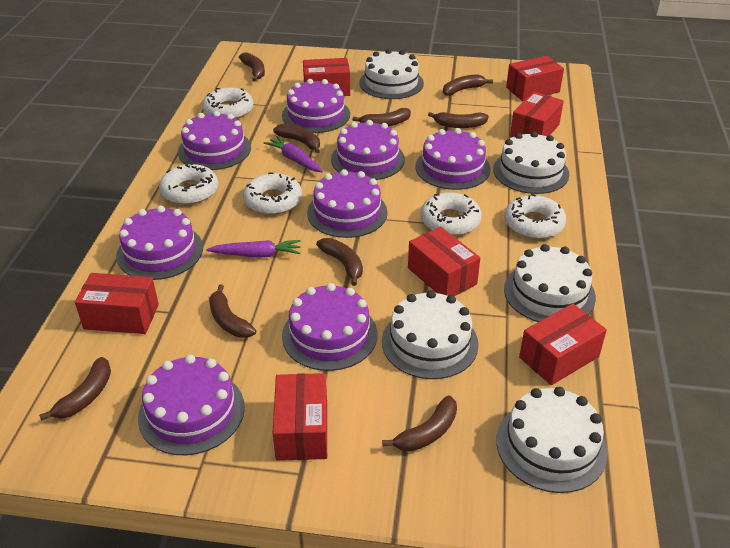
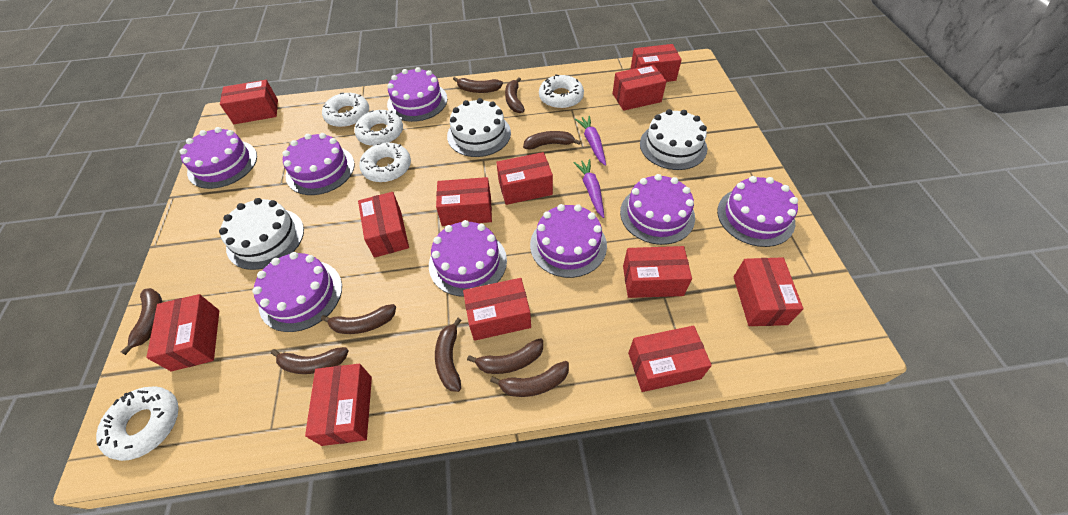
red box: 7 -> 12
white cake: 5 -> 3

